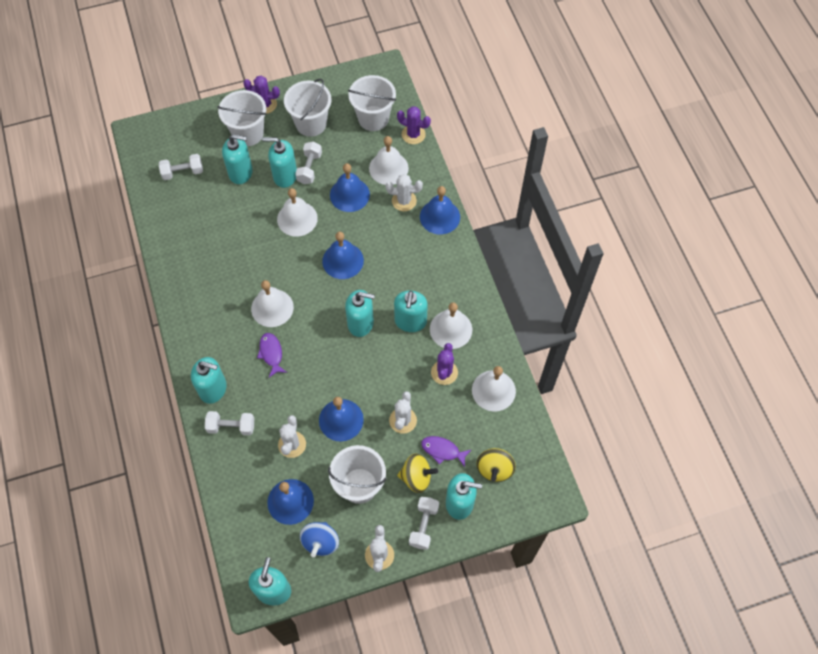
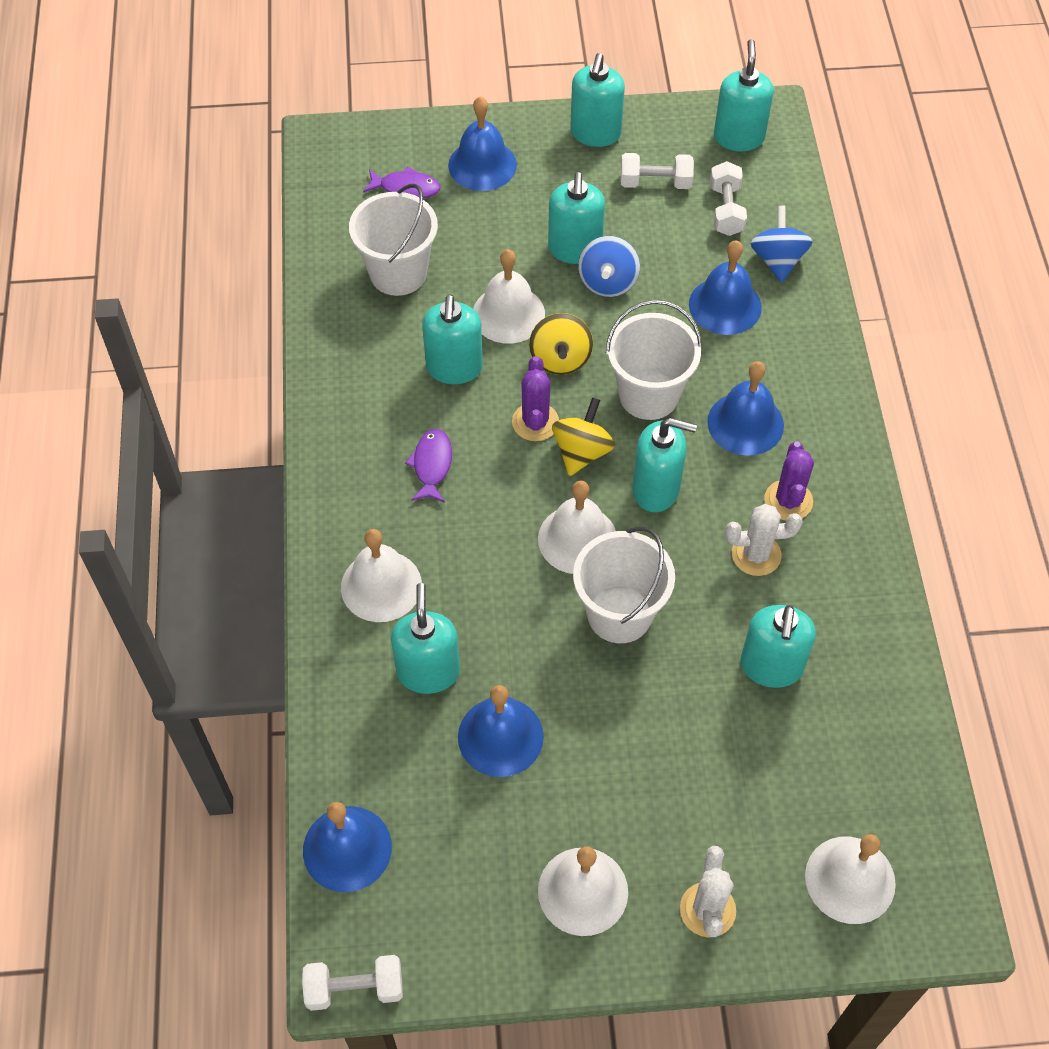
blue spinning top: 1 -> 2
purple cactus: 3 -> 2
white bucket: 4 -> 3
white cactus: 4 -> 2
white dumbbell: 4 -> 3

